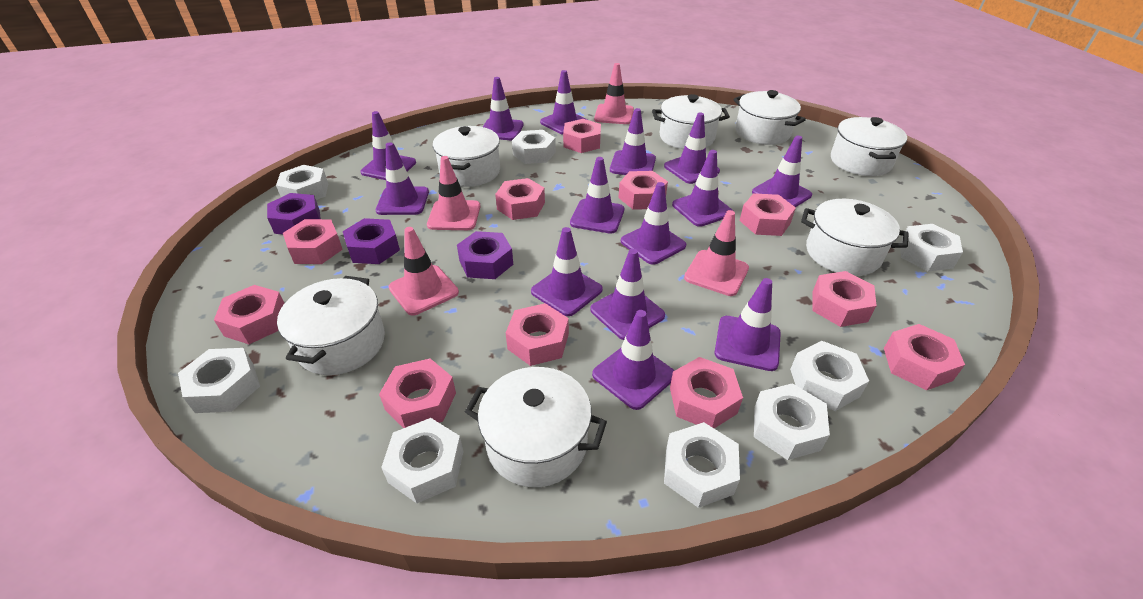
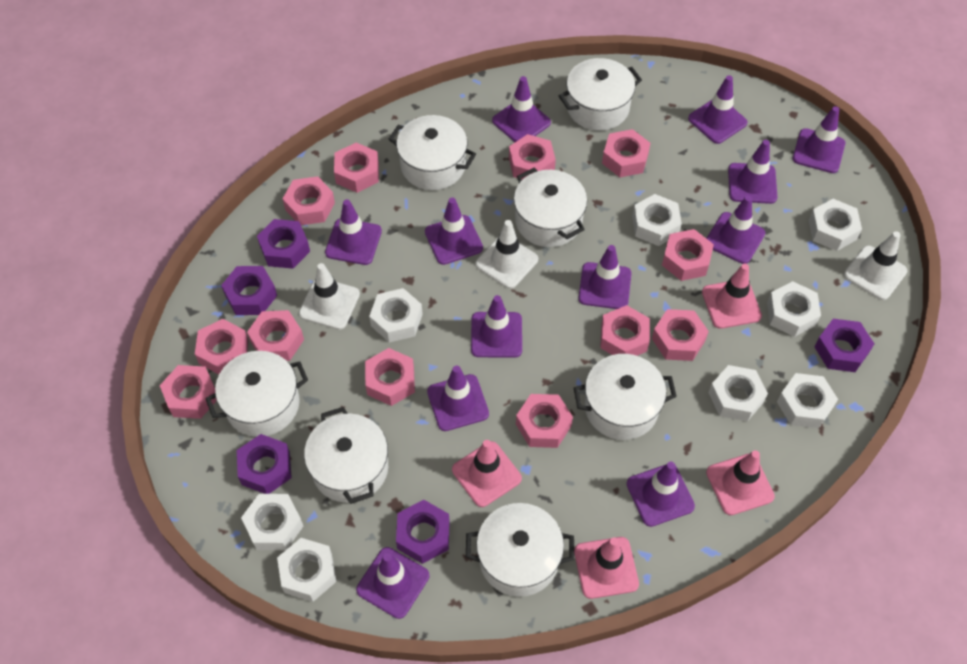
pink nut: 11 -> 12
purple nut: 3 -> 5
purple traffic cone: 14 -> 12
white traffic cone: 0 -> 3

